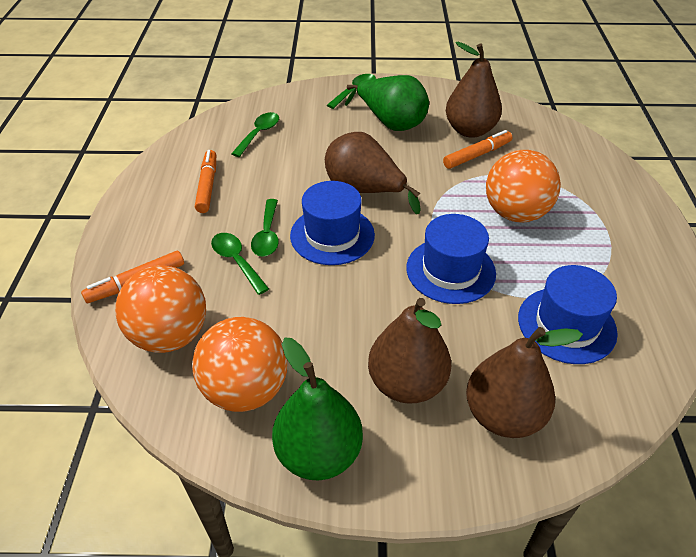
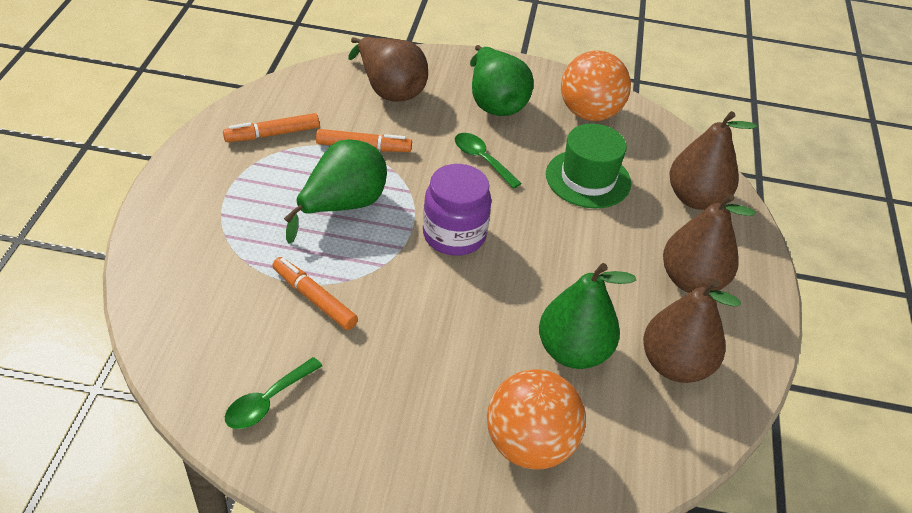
blue hat: 3 -> 0
green hat: 0 -> 1
green pear: 2 -> 3
green spoon: 4 -> 2
orange ball: 3 -> 2
purple jar: 0 -> 1

